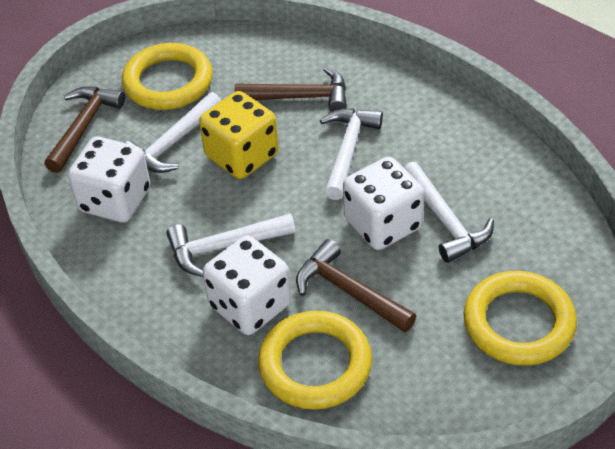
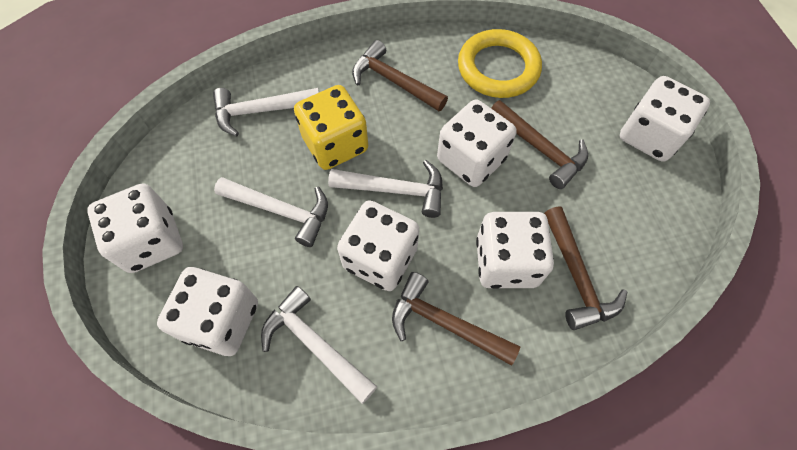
brown hammer: 3 -> 4
white dice: 3 -> 6
yellow ring: 3 -> 1

